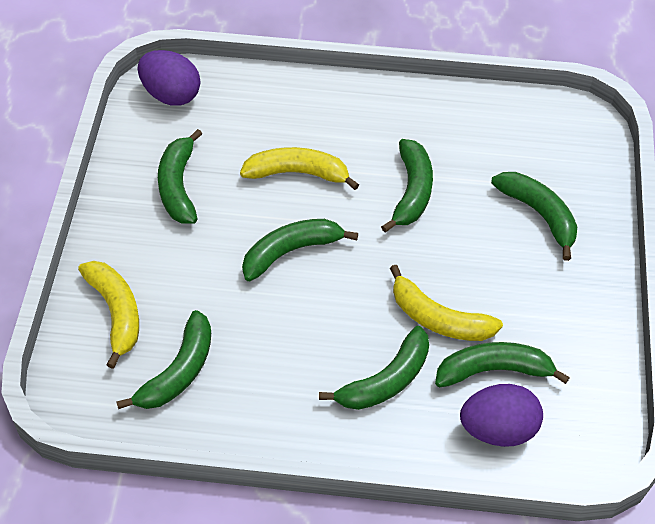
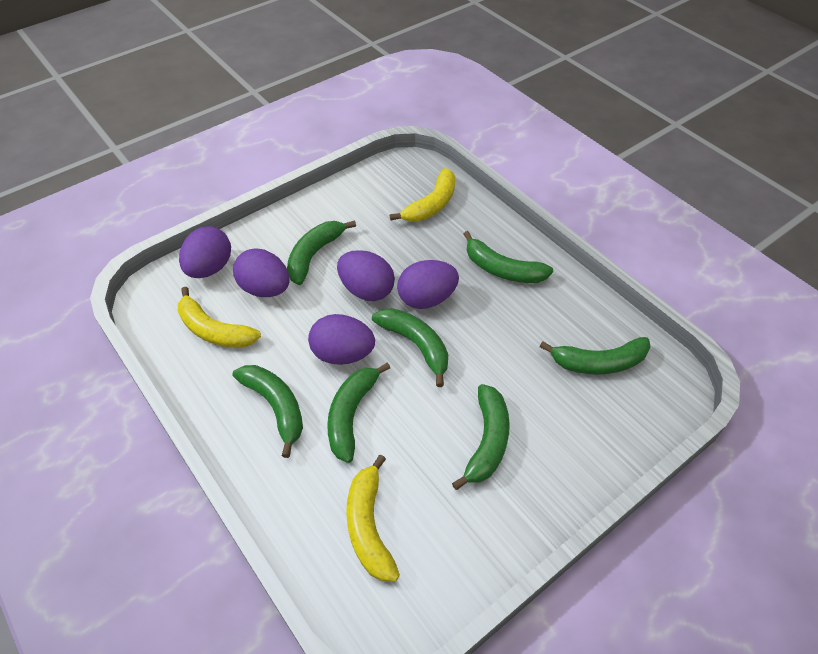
purple egg: 2 -> 5

